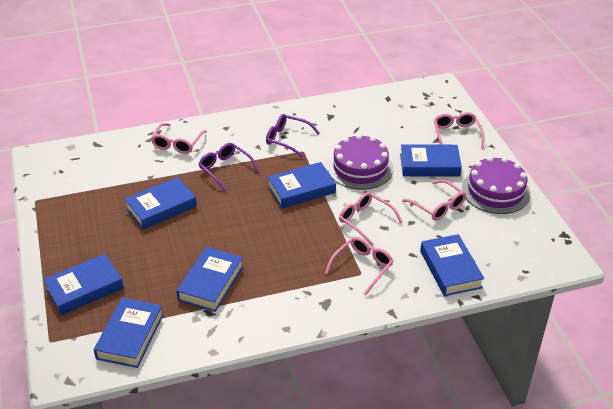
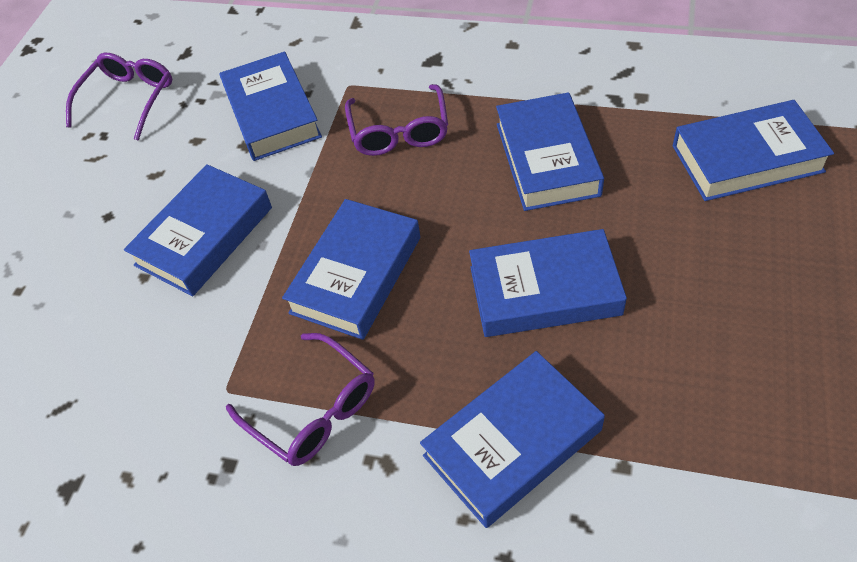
pink glasses: 5 -> 0
purple cake: 2 -> 0
purple glasses: 2 -> 3

